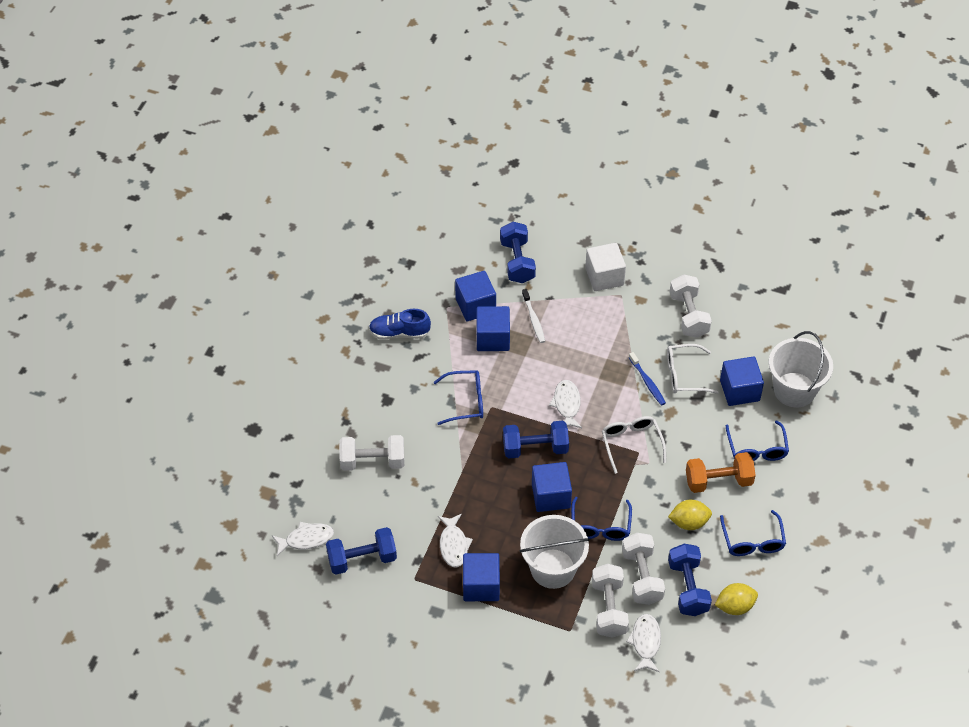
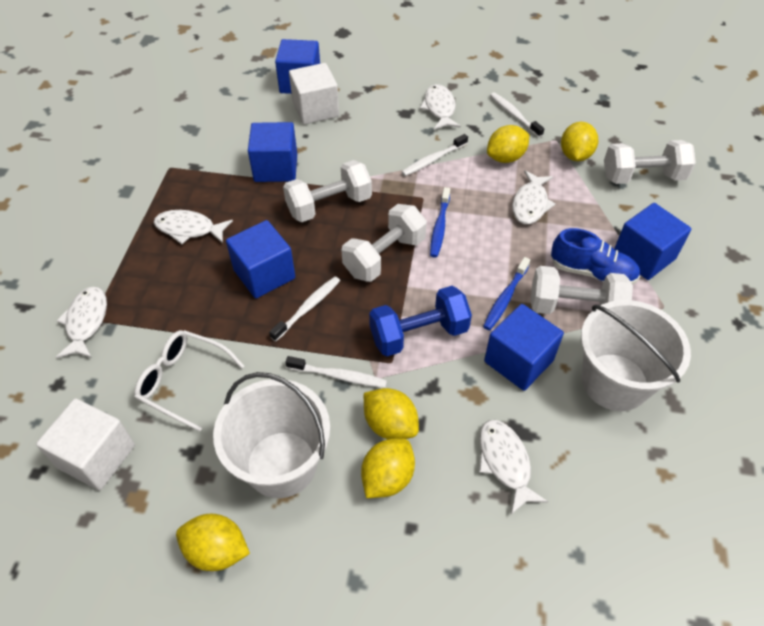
blue dumbbell: 4 -> 1
blue glasses: 4 -> 0
blue toothbrush: 1 -> 2
orange dumbbell: 1 -> 0
white cube: 1 -> 2
white fish: 4 -> 5
white glasses: 2 -> 1
white toothbrush: 1 -> 4
yellow lemon: 2 -> 5

